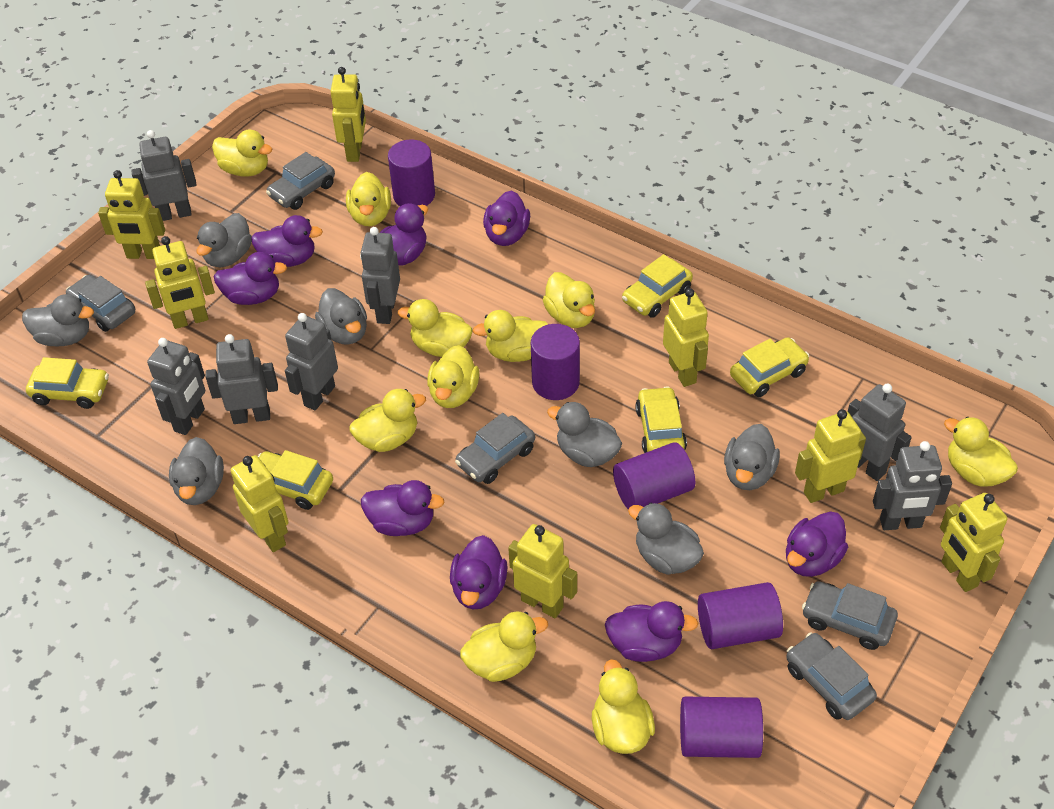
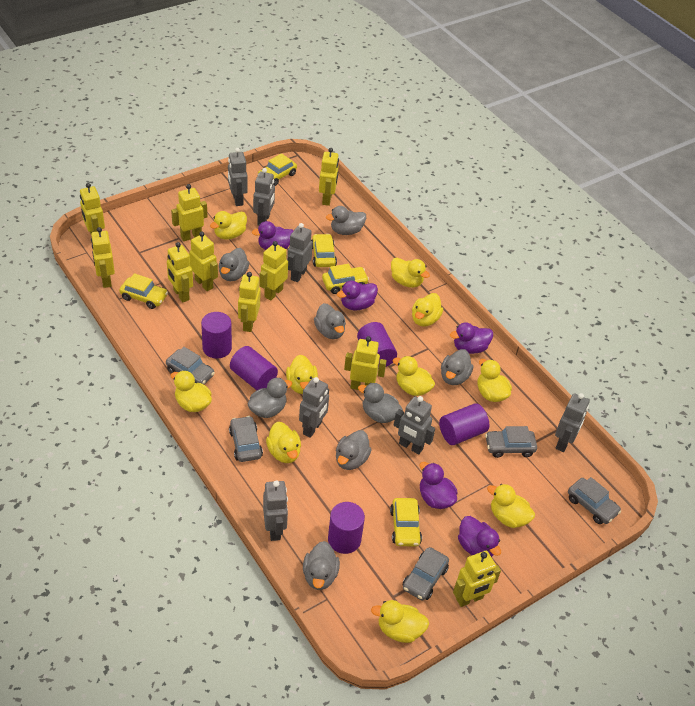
grey duck: 7 -> 8
purple duck: 8 -> 5
yellow robot: 8 -> 10

